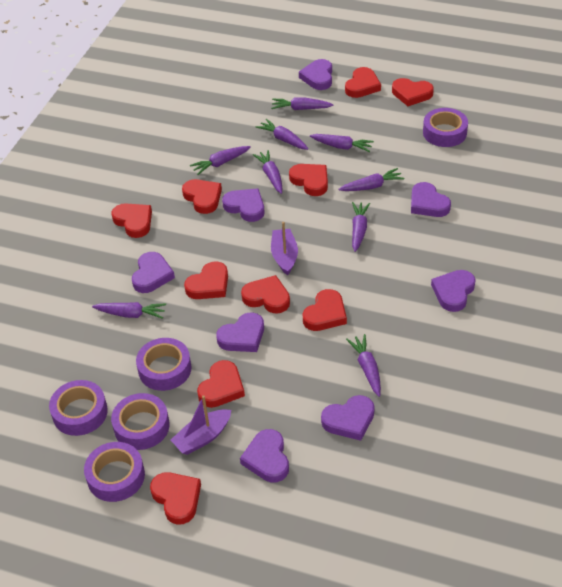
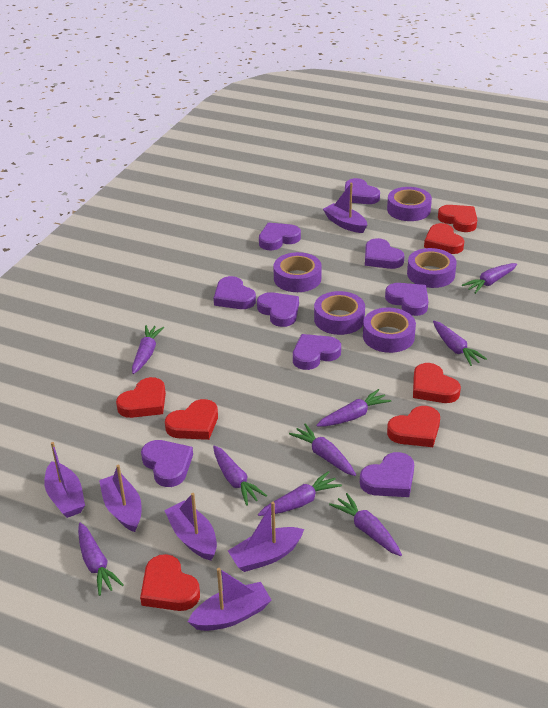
purple boat: 2 -> 6
purple heart: 8 -> 9
red heart: 10 -> 7

